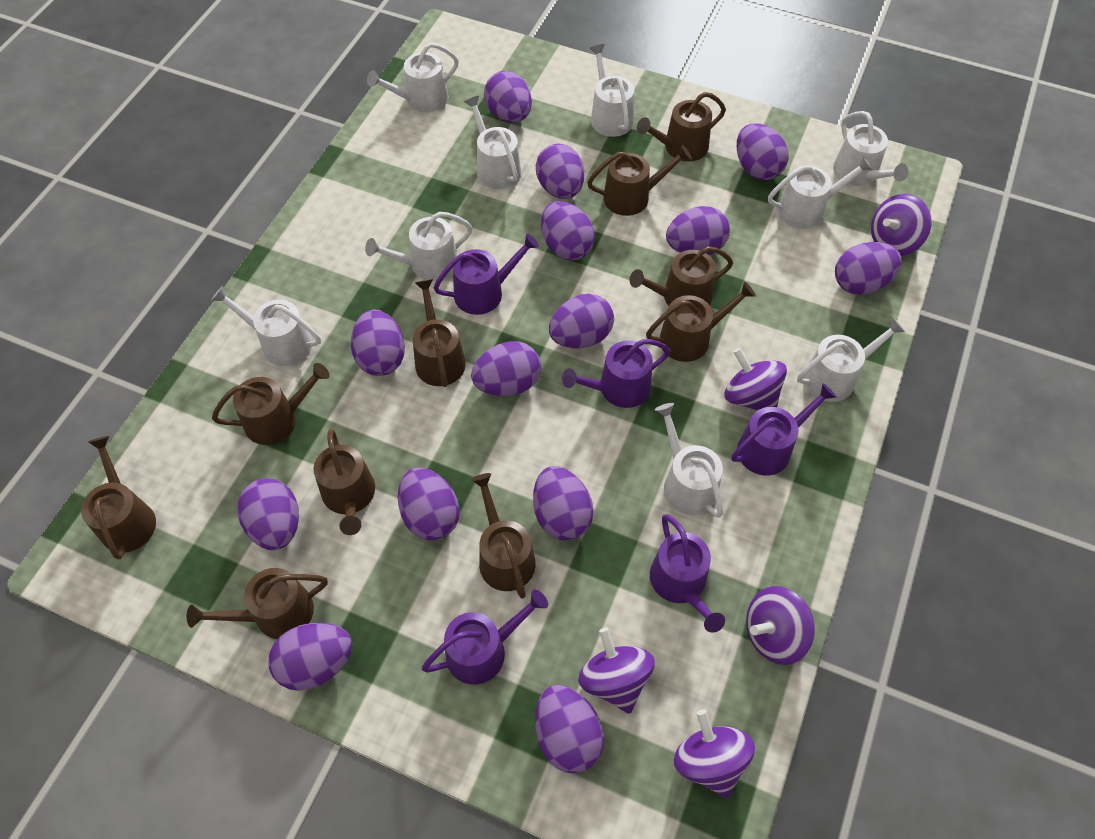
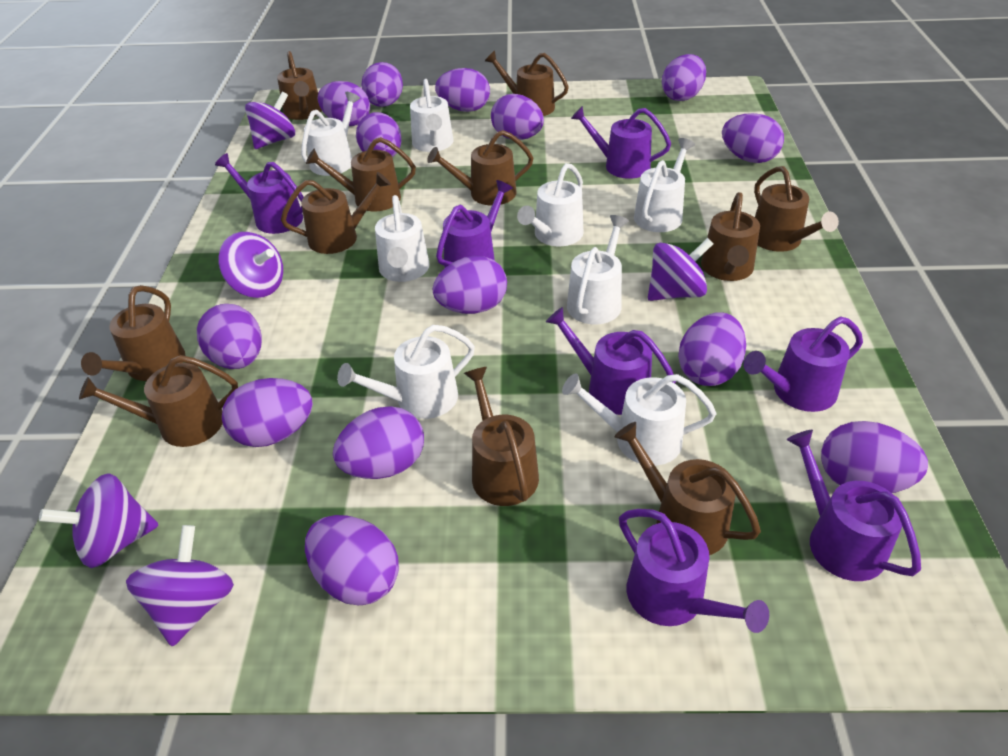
brown watering can: 10 -> 11
purple watering can: 5 -> 7
white watering can: 9 -> 8

